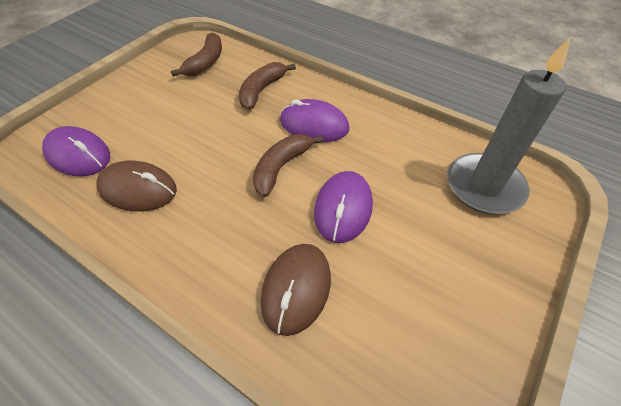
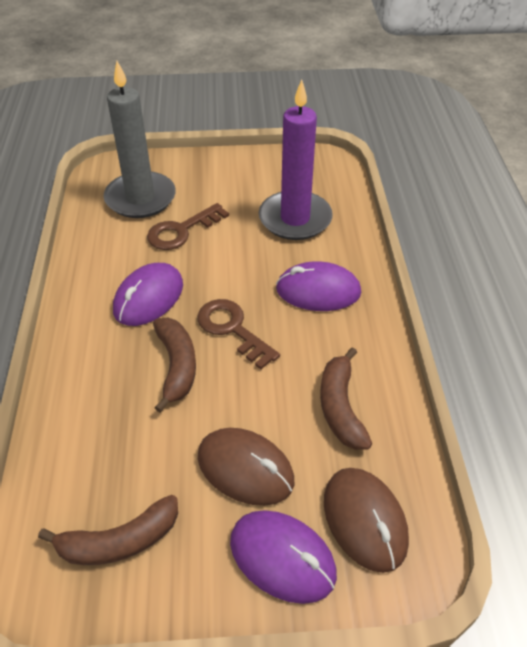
brown key: 0 -> 2
purple candle: 0 -> 1

